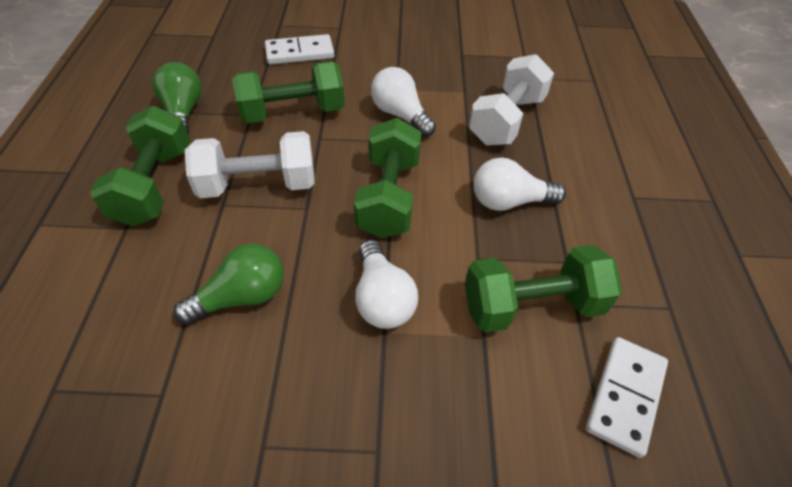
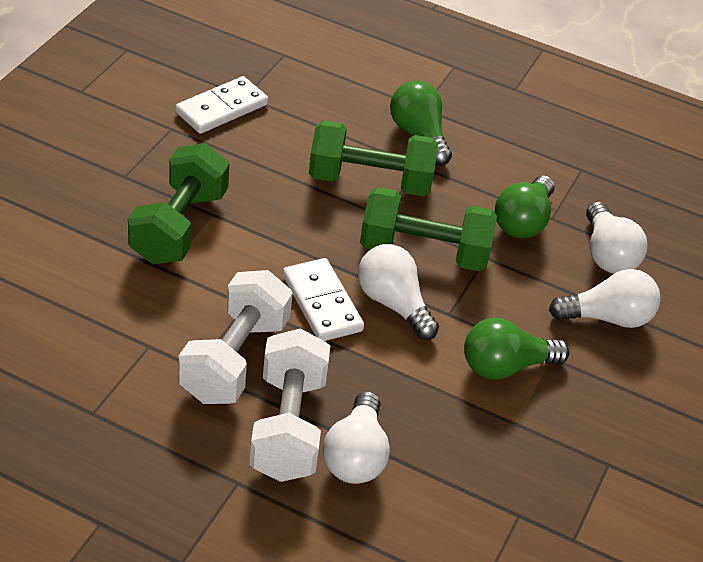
green dumbbell: 4 -> 3
green light bulb: 2 -> 3
white light bulb: 3 -> 4

